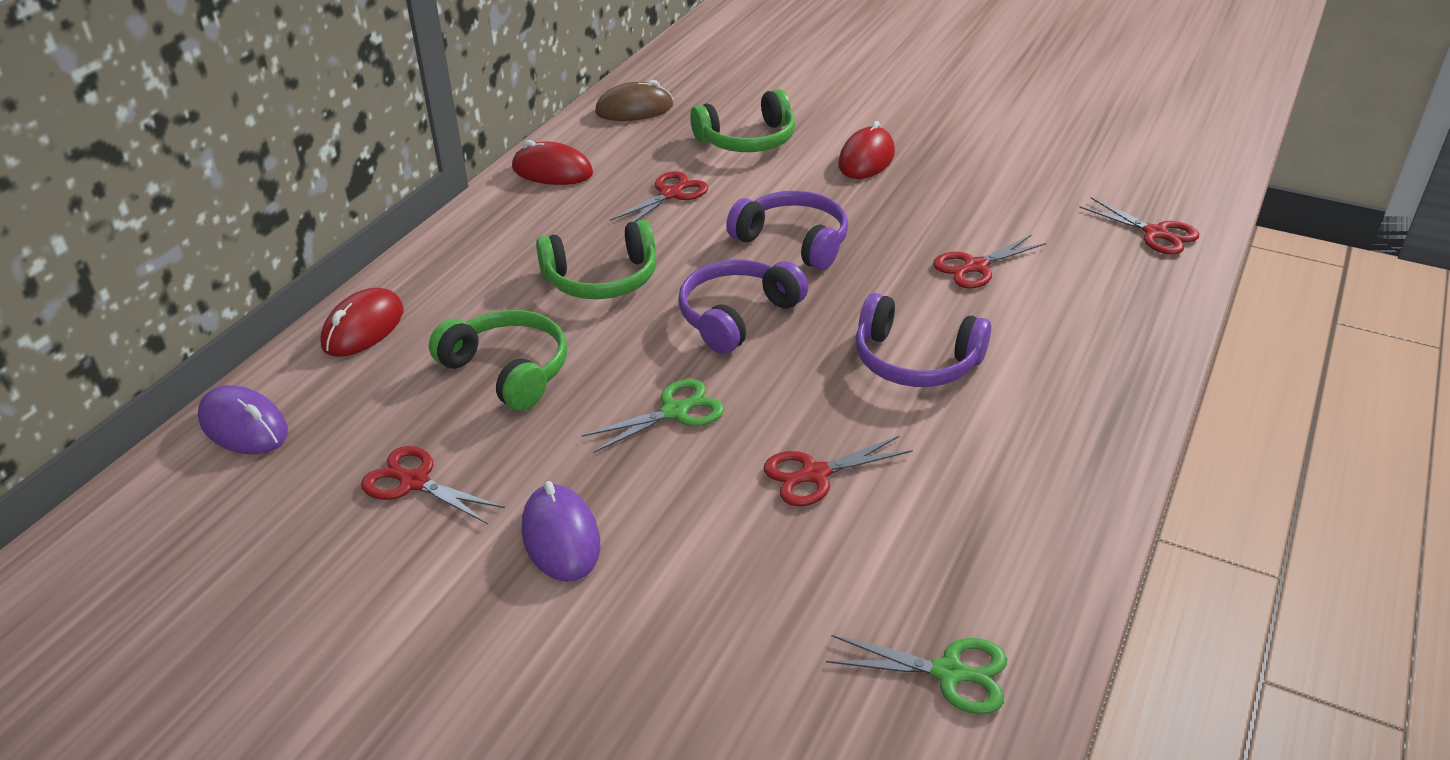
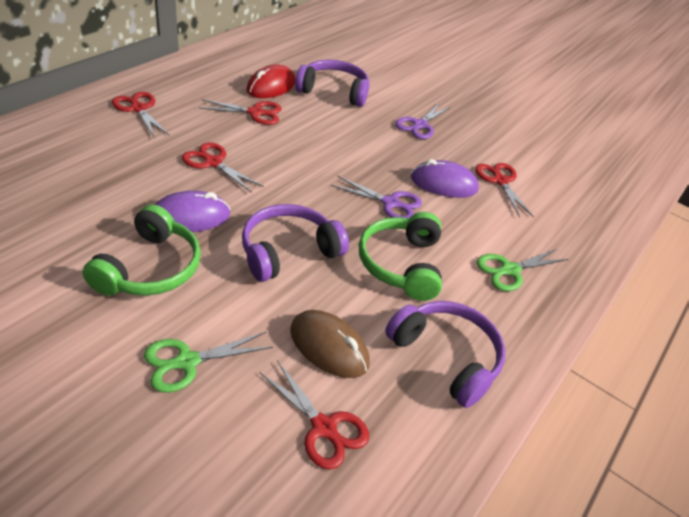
green headphones: 3 -> 2
purple scissors: 0 -> 2
red mouse: 3 -> 1

